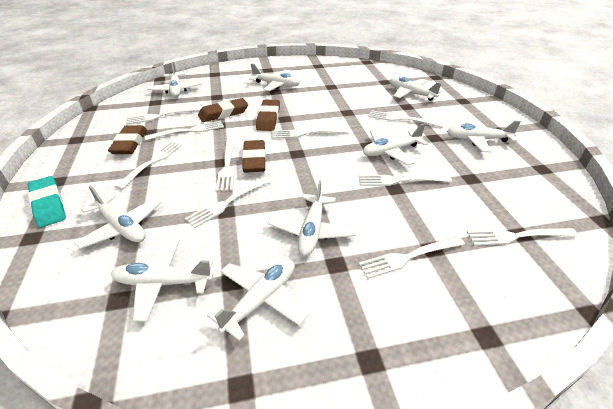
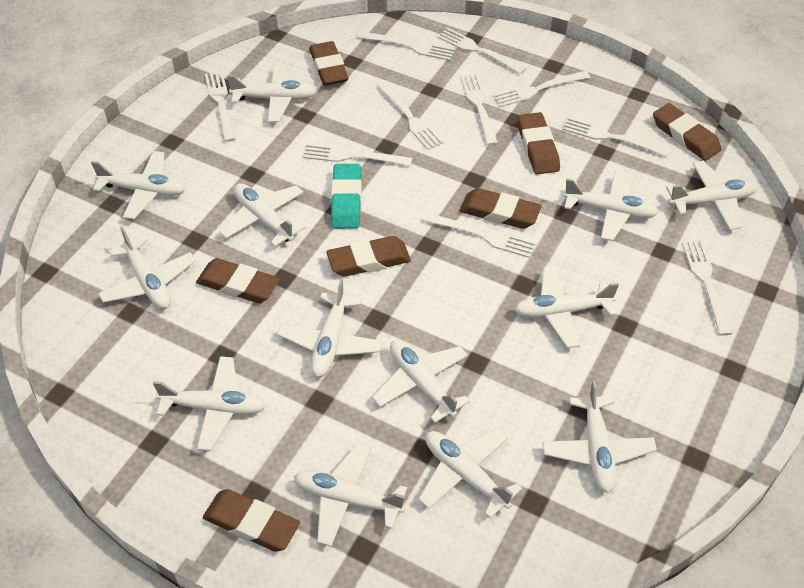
brown eraser: 4 -> 7
white plane: 9 -> 13

